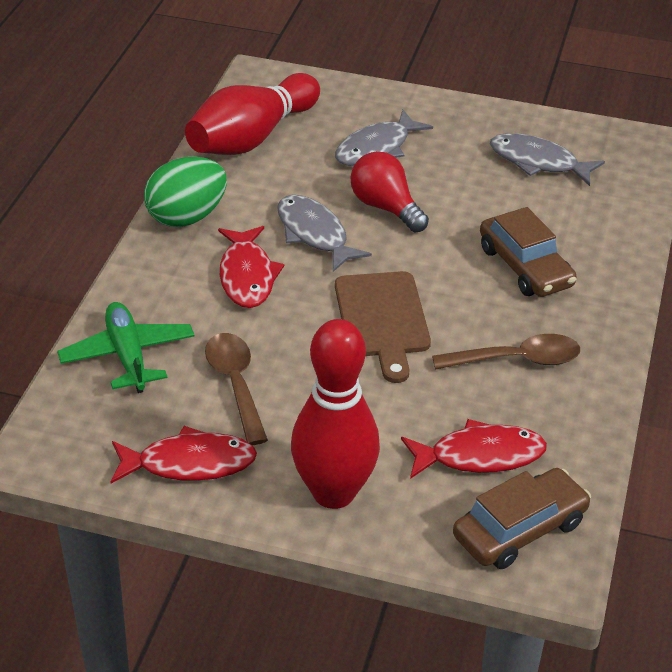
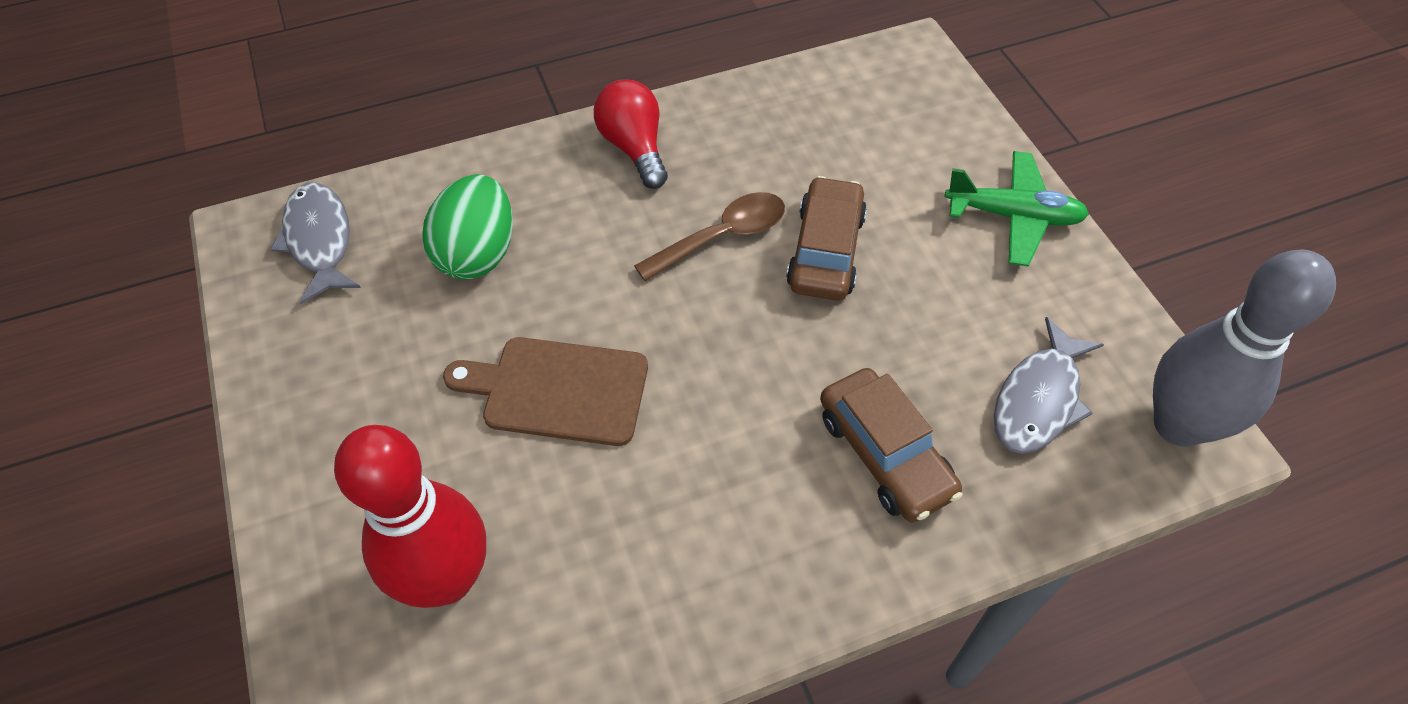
brown spoon: 2 -> 1
grey bowling pin: 0 -> 1
grey fish: 3 -> 2
red bowling pin: 2 -> 1
red fish: 3 -> 0

